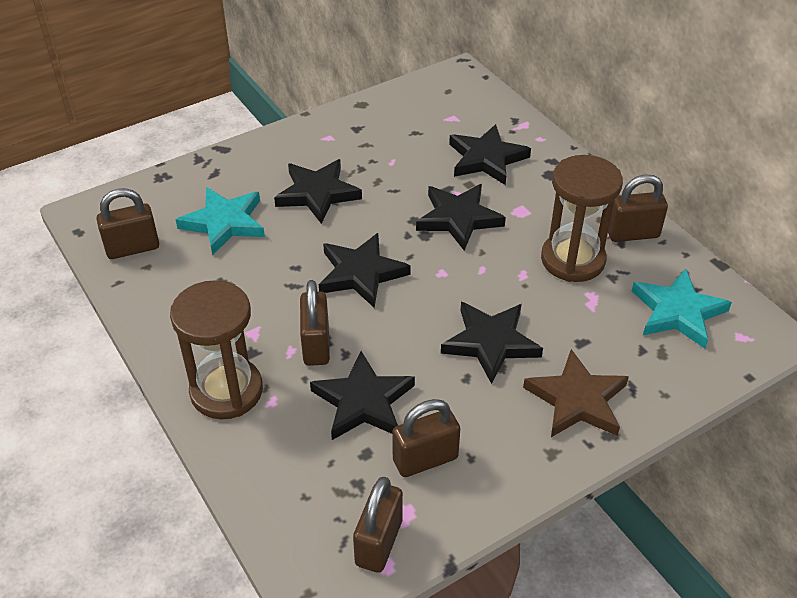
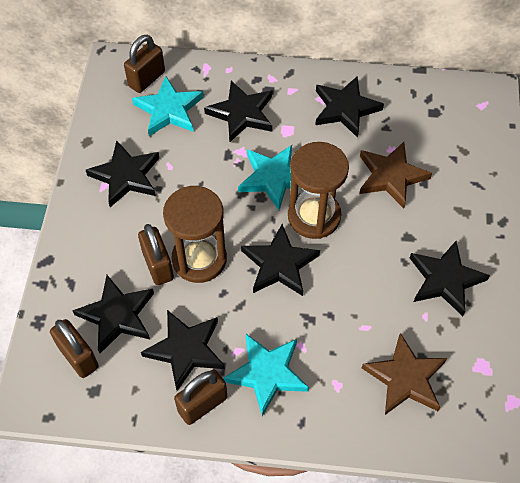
black star: 6 -> 7
brown padlock: 5 -> 4
brown star: 1 -> 2
turquoise star: 2 -> 3

